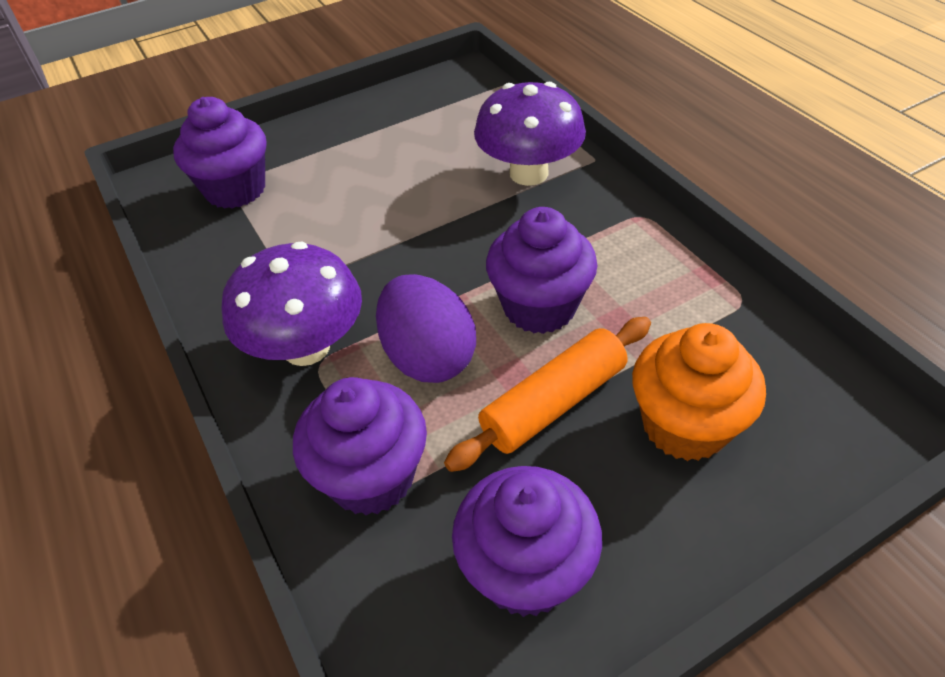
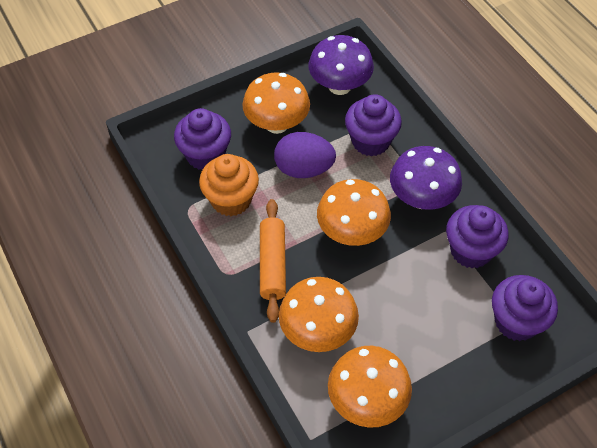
orange mushroom: 0 -> 4

